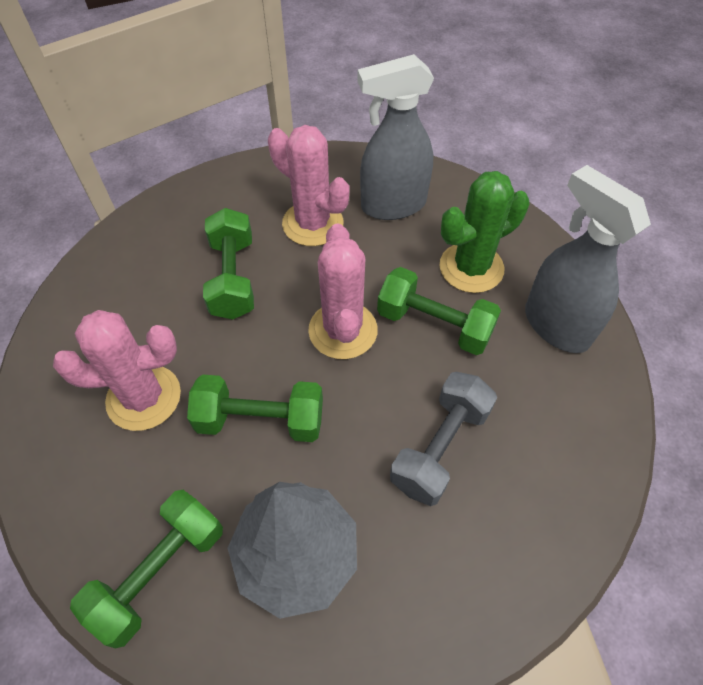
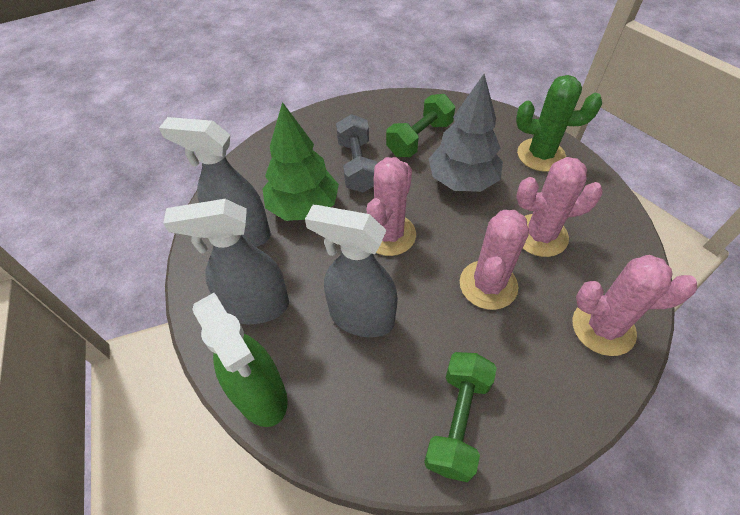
green dumbbell: 4 -> 2
green spray bottle: 0 -> 1
green tree: 0 -> 1
grey spray bottle: 2 -> 3
pink cactus: 3 -> 4

